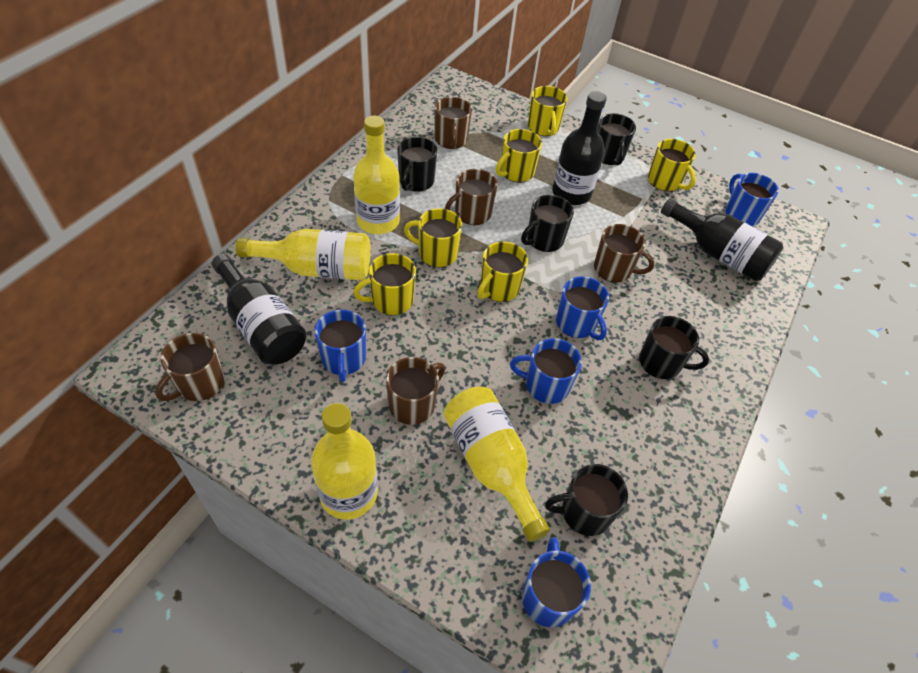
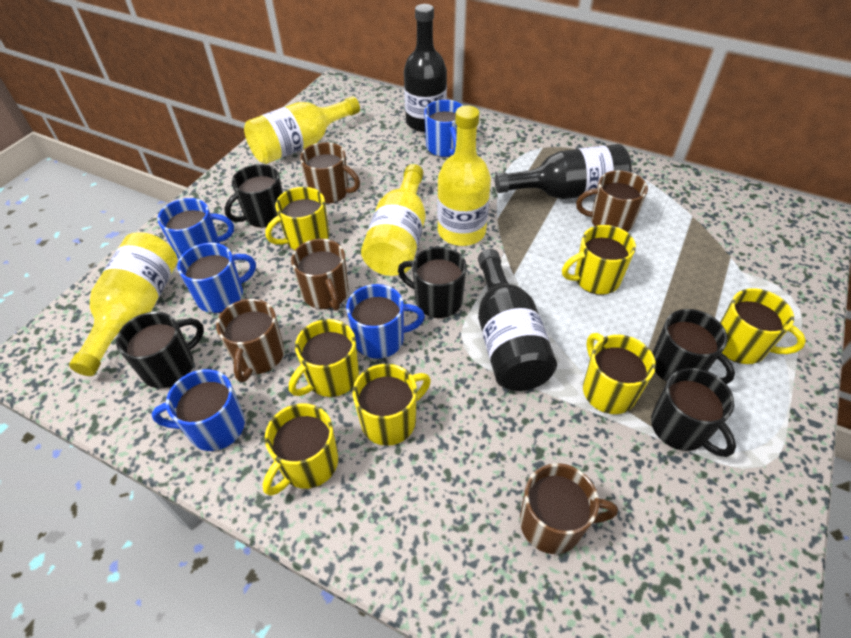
yellow mug: 6 -> 7

